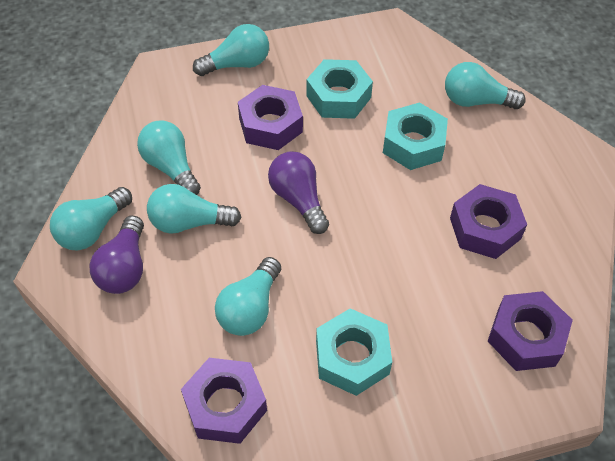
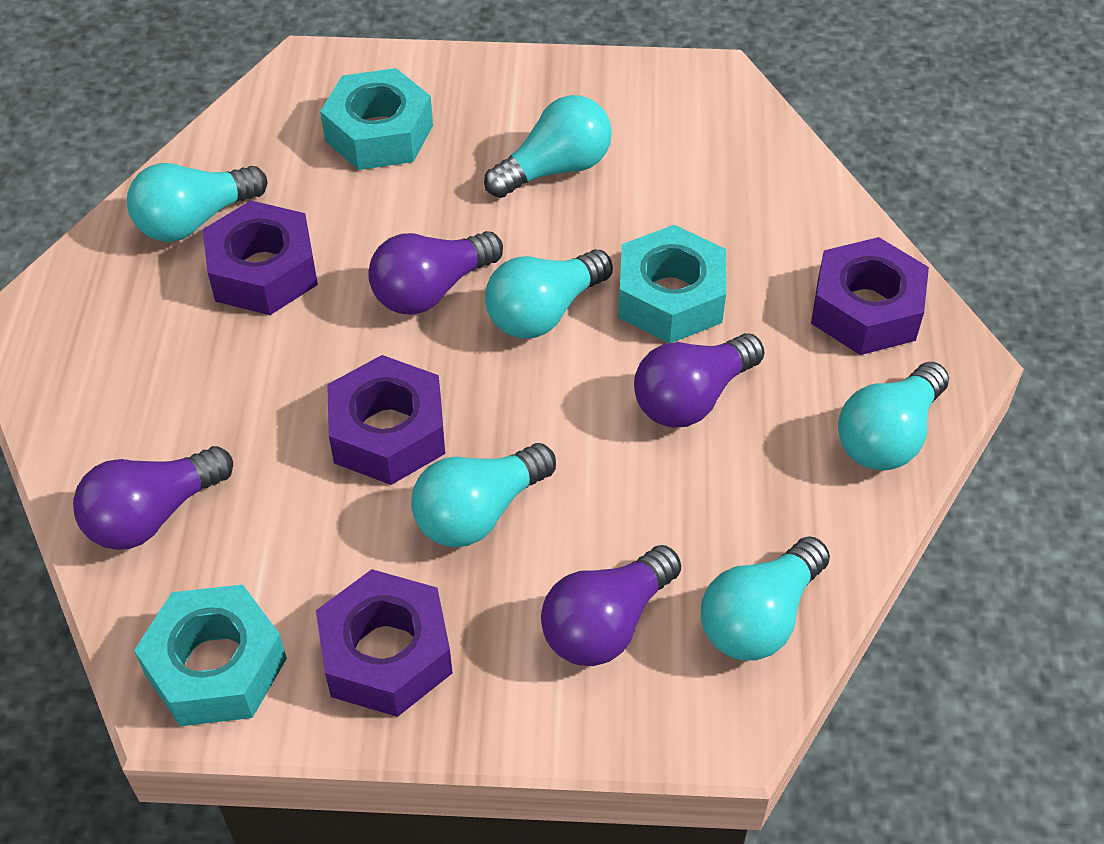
purple light bulb: 2 -> 4

